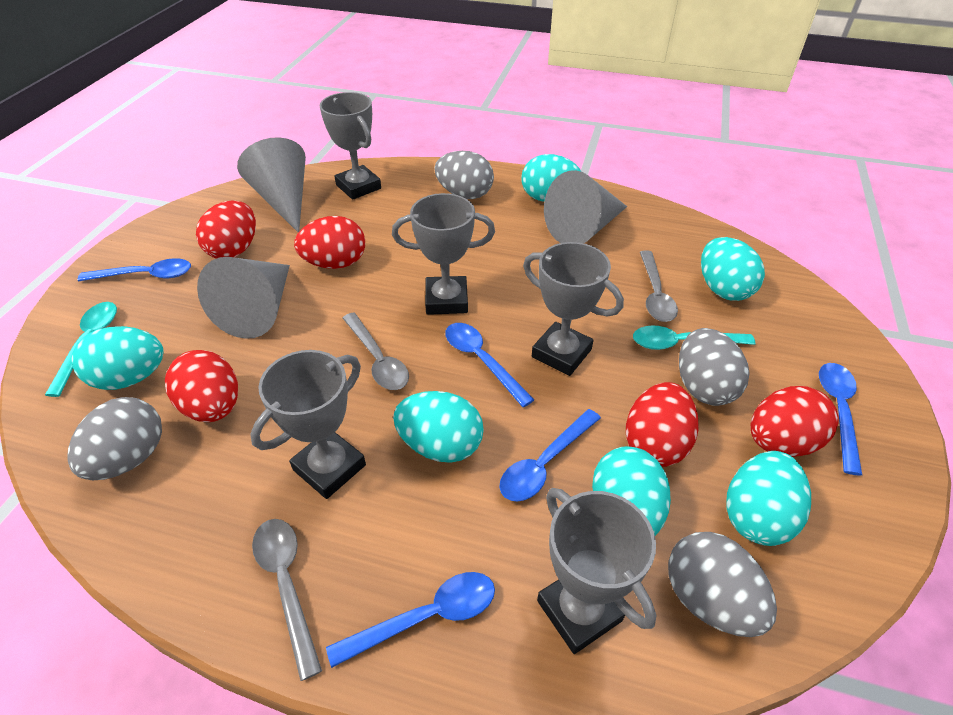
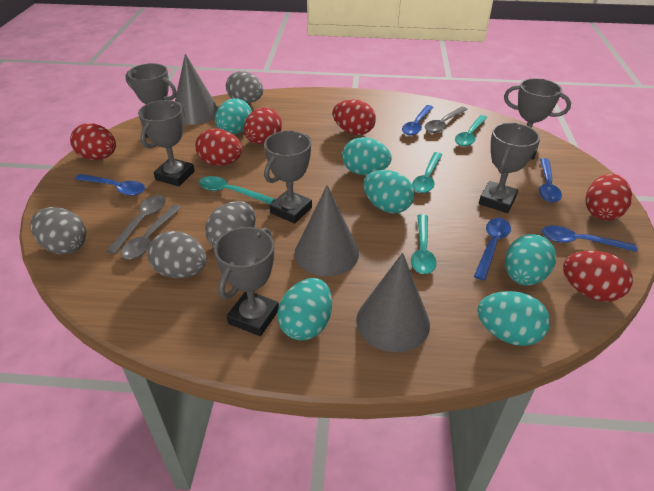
grey trophy: 5 -> 6
red egg: 5 -> 6
turquoise spoon: 2 -> 4

